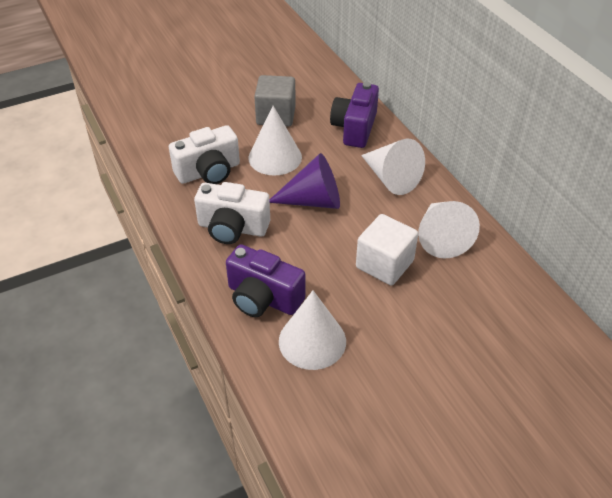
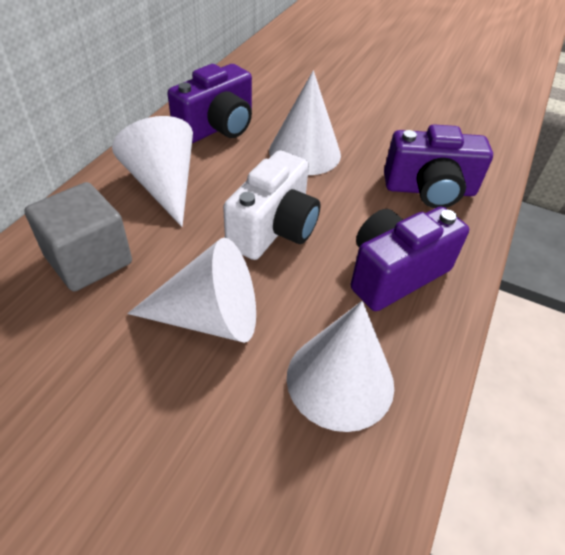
purple camera: 2 -> 3
purple cone: 1 -> 0
white camera: 2 -> 1
white cube: 1 -> 0

